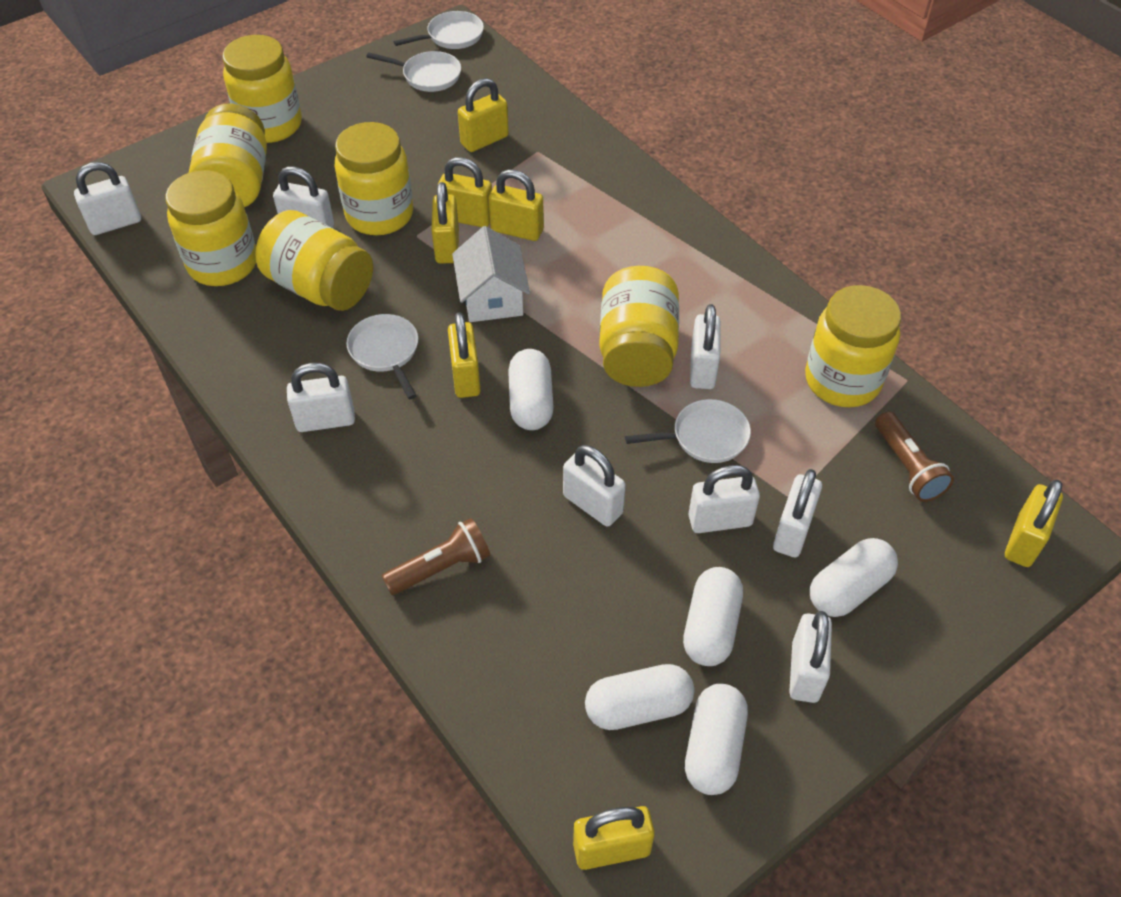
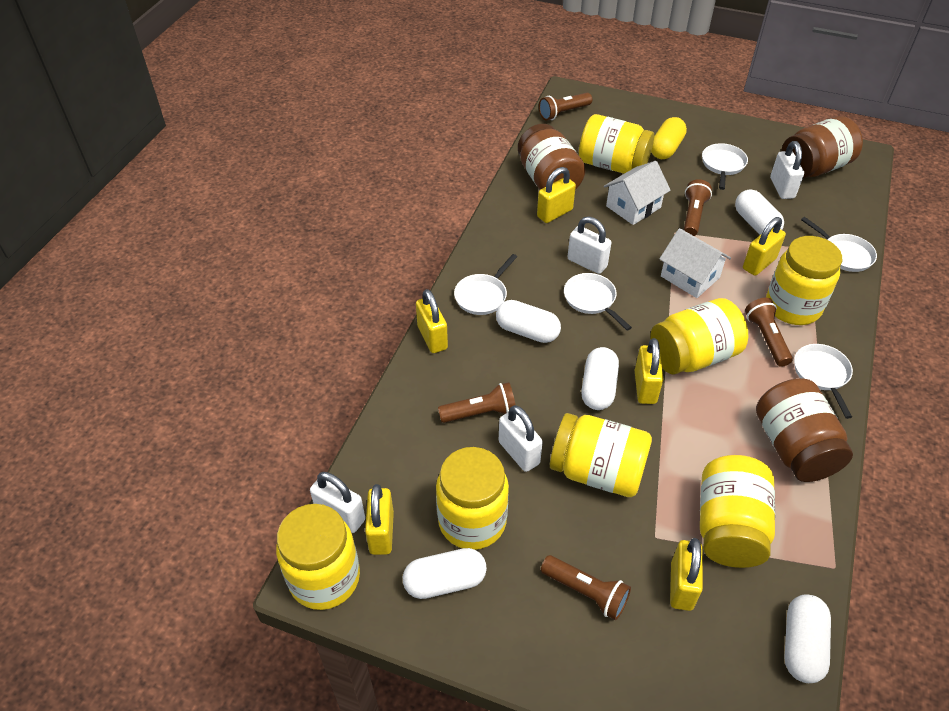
brown flashlight: 2 -> 5
brown jar: 0 -> 3
white house: 1 -> 2
white padlock: 8 -> 4
white pan: 4 -> 5
yellow capsule: 0 -> 1
yellow padlock: 7 -> 6

